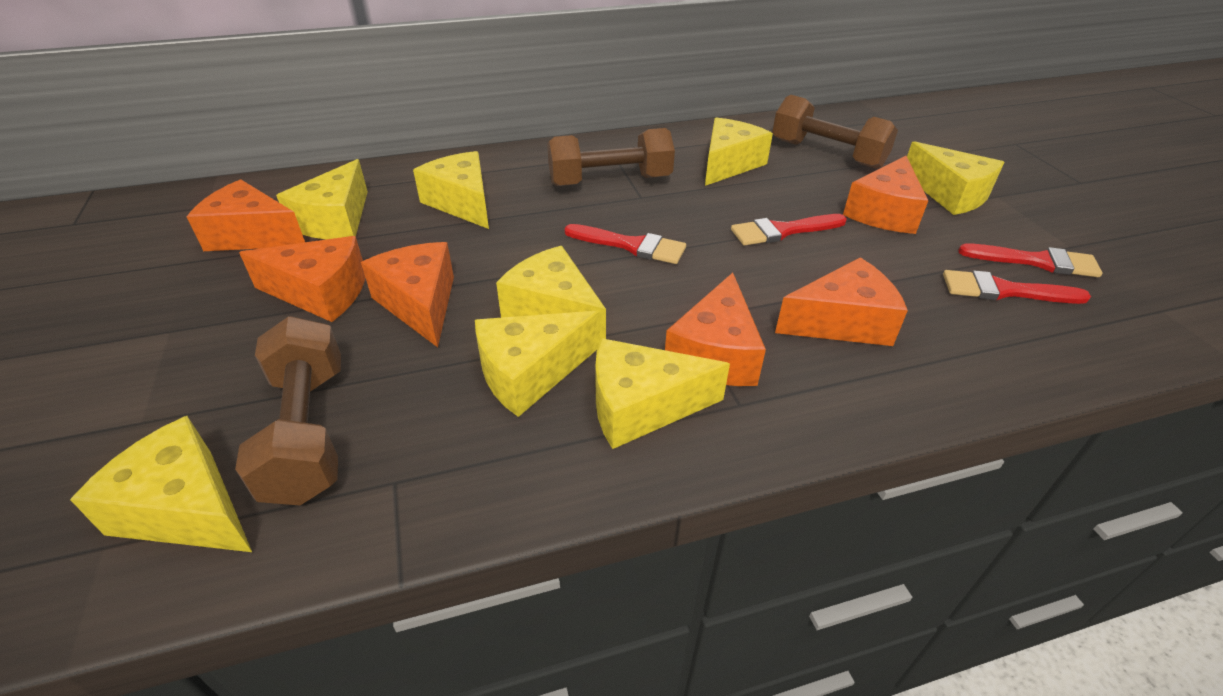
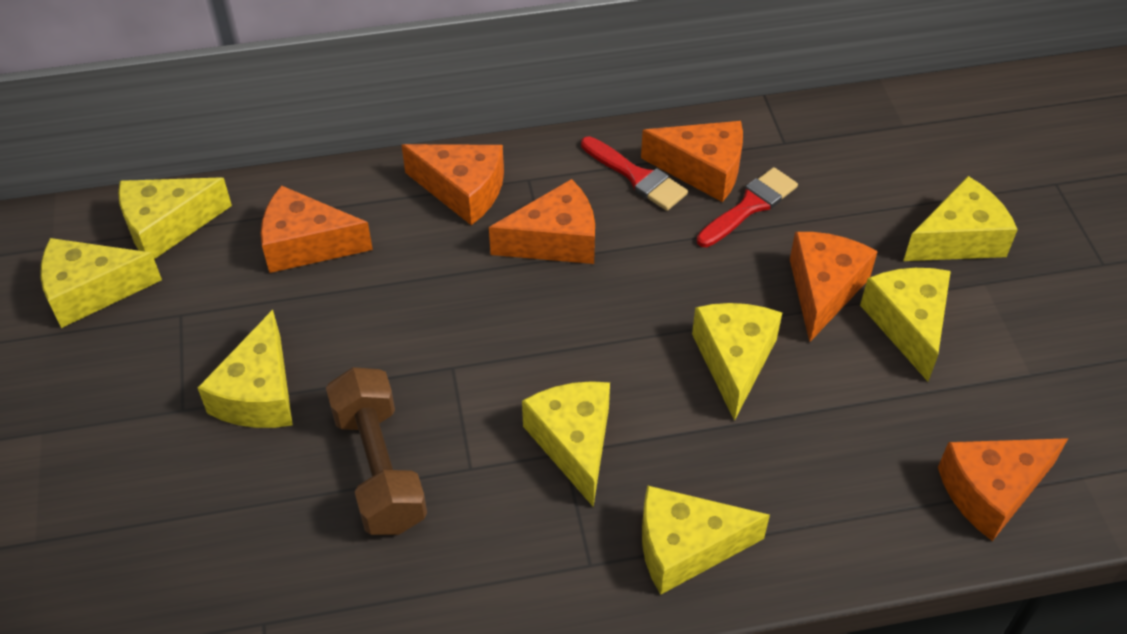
brown dumbbell: 3 -> 1
red brush: 4 -> 2

